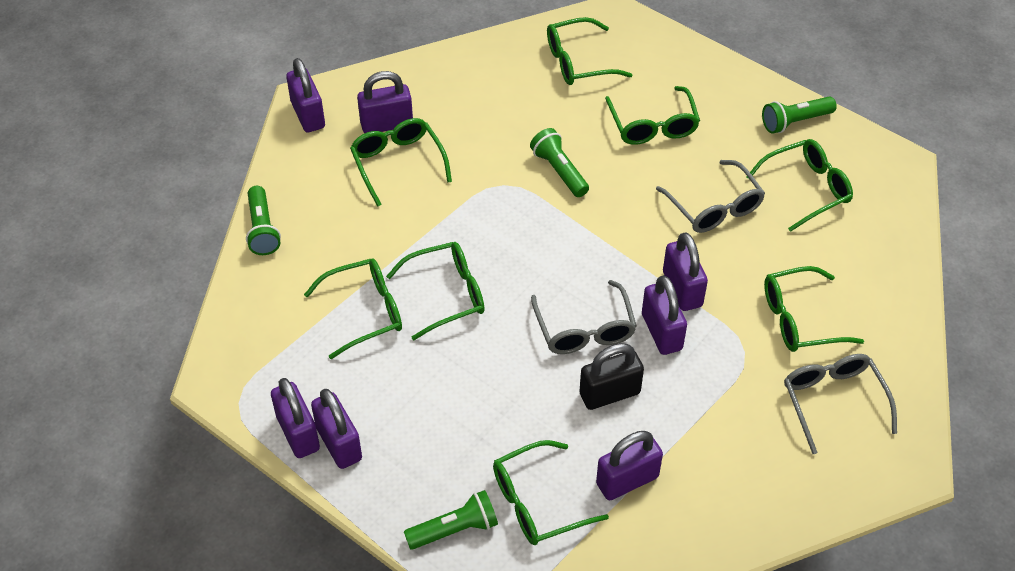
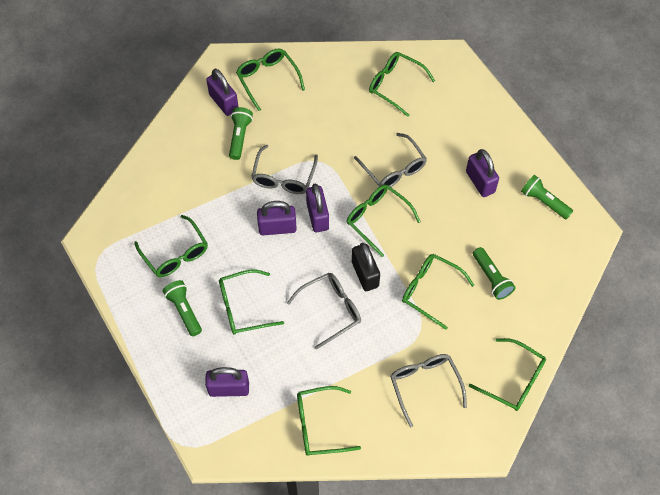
grey glasses: 3 -> 4
purple padlock: 7 -> 5

